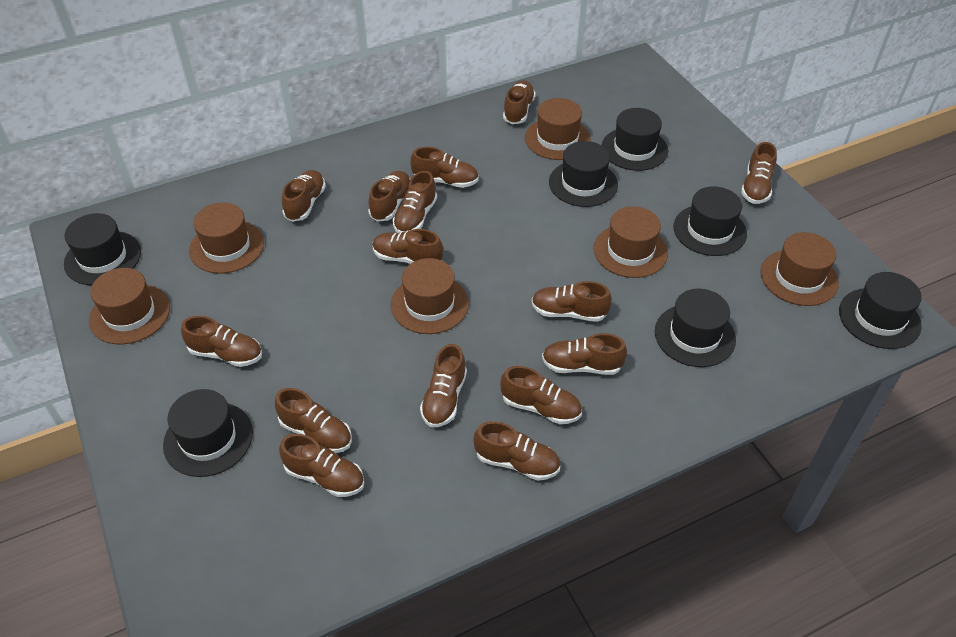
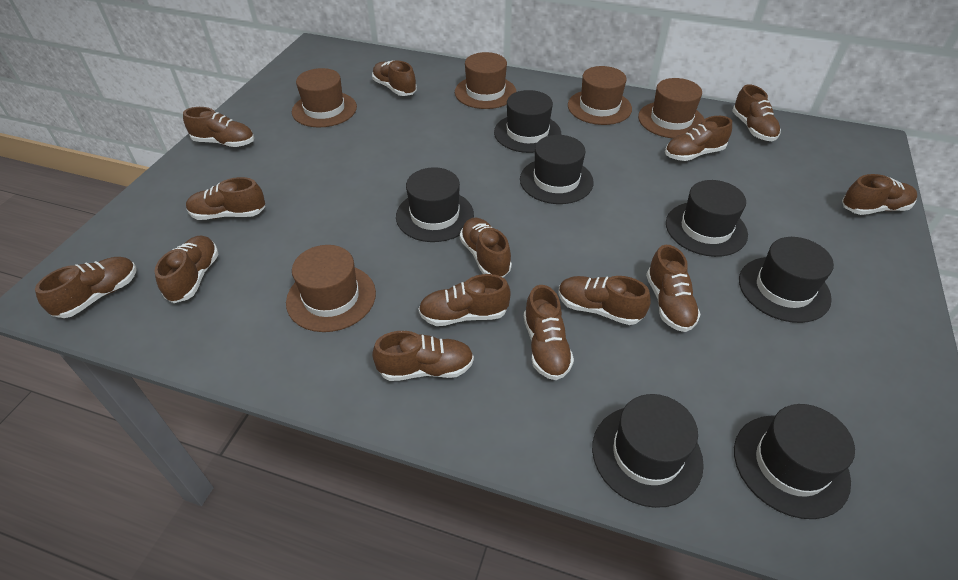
brown hat: 6 -> 5
brown shoe: 15 -> 14

